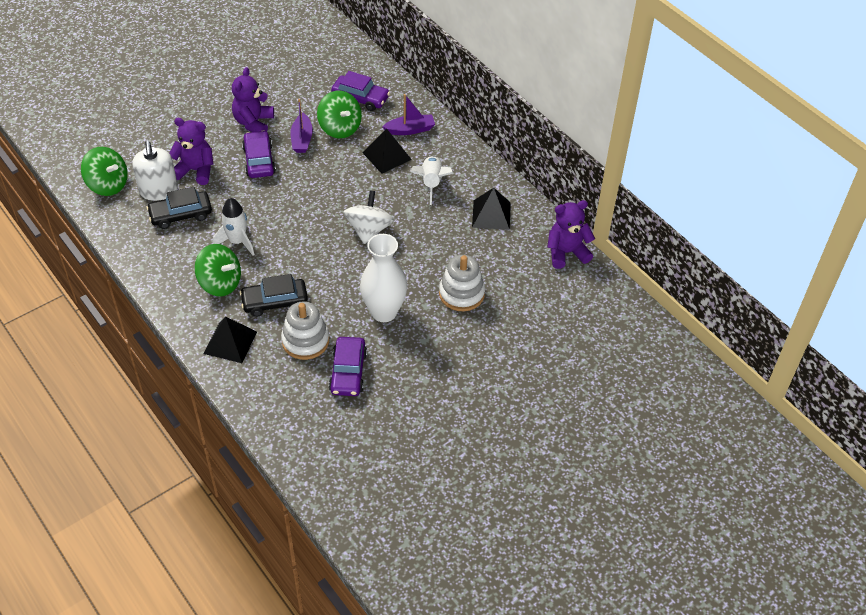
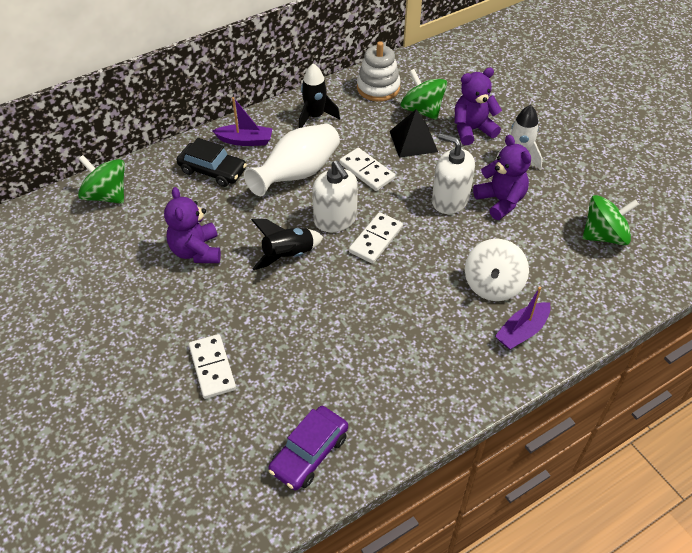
black car: 2 -> 1
black pyramid: 3 -> 1
black rocket: 0 -> 2
purple car: 3 -> 1
white domino: 0 -> 3
white rocket: 2 -> 1
white soap dispenser: 1 -> 2
white stacking toy: 2 -> 1

